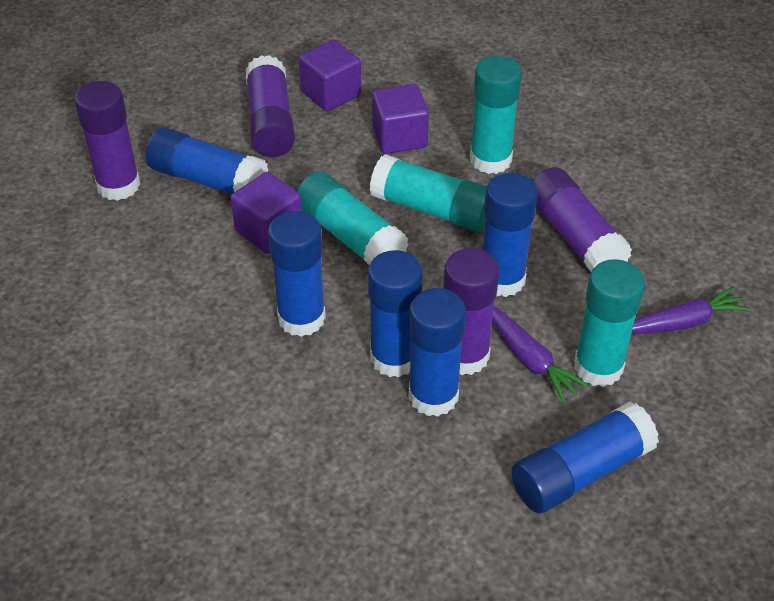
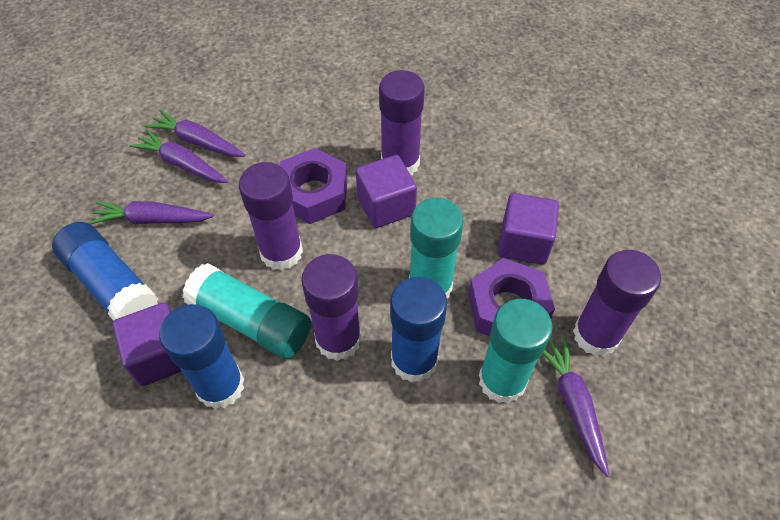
blue glue stick: 6 -> 3
purple carrot: 2 -> 4
purple nut: 0 -> 2
turquoise glue stick: 4 -> 3

